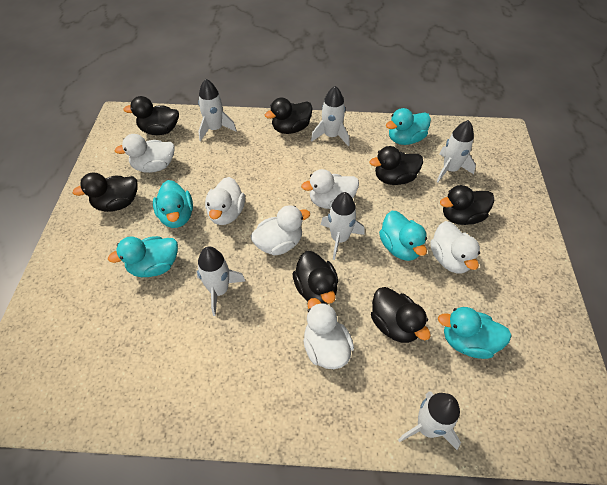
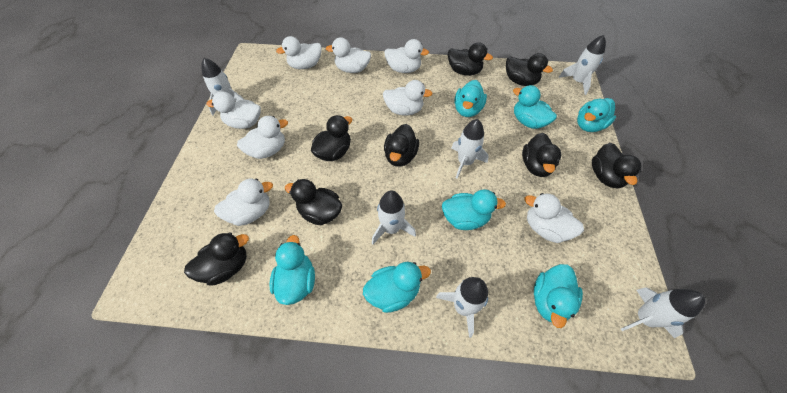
black duck: 7 -> 8
turquoise duck: 5 -> 7
white duck: 6 -> 8

